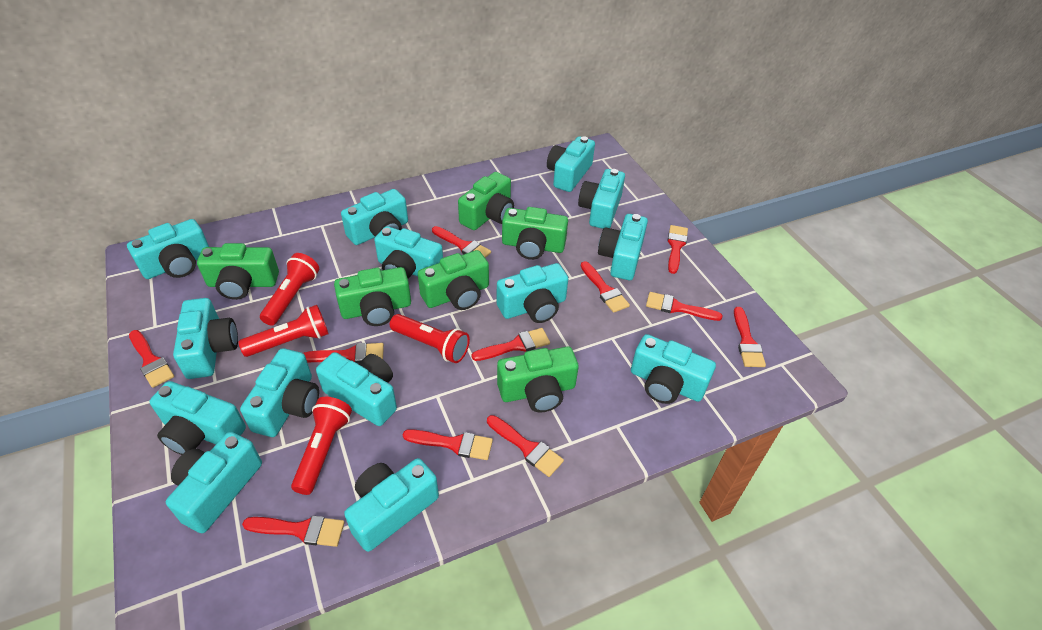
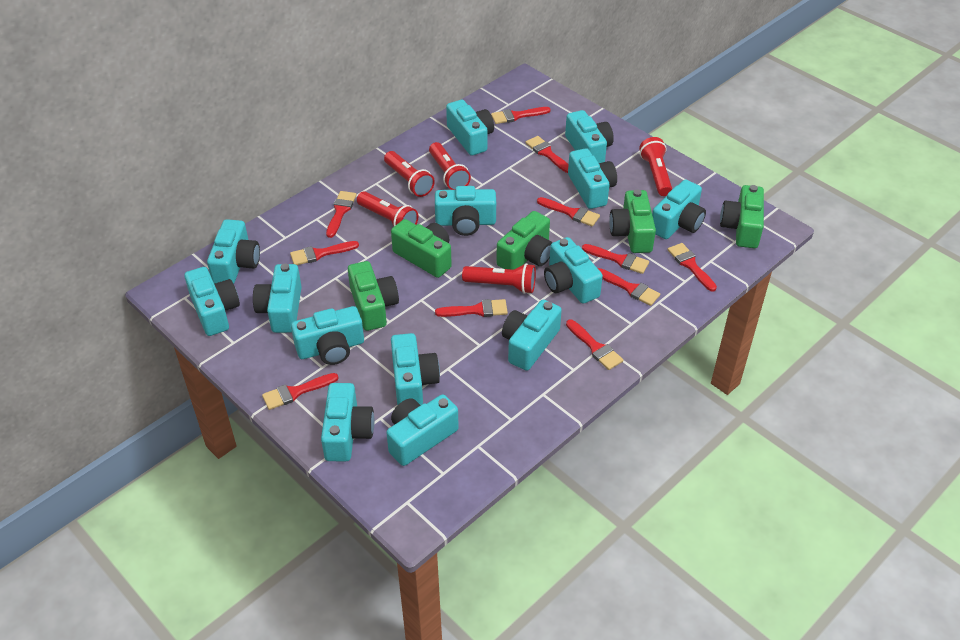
green camera: 6 -> 5
red flashlight: 4 -> 5

